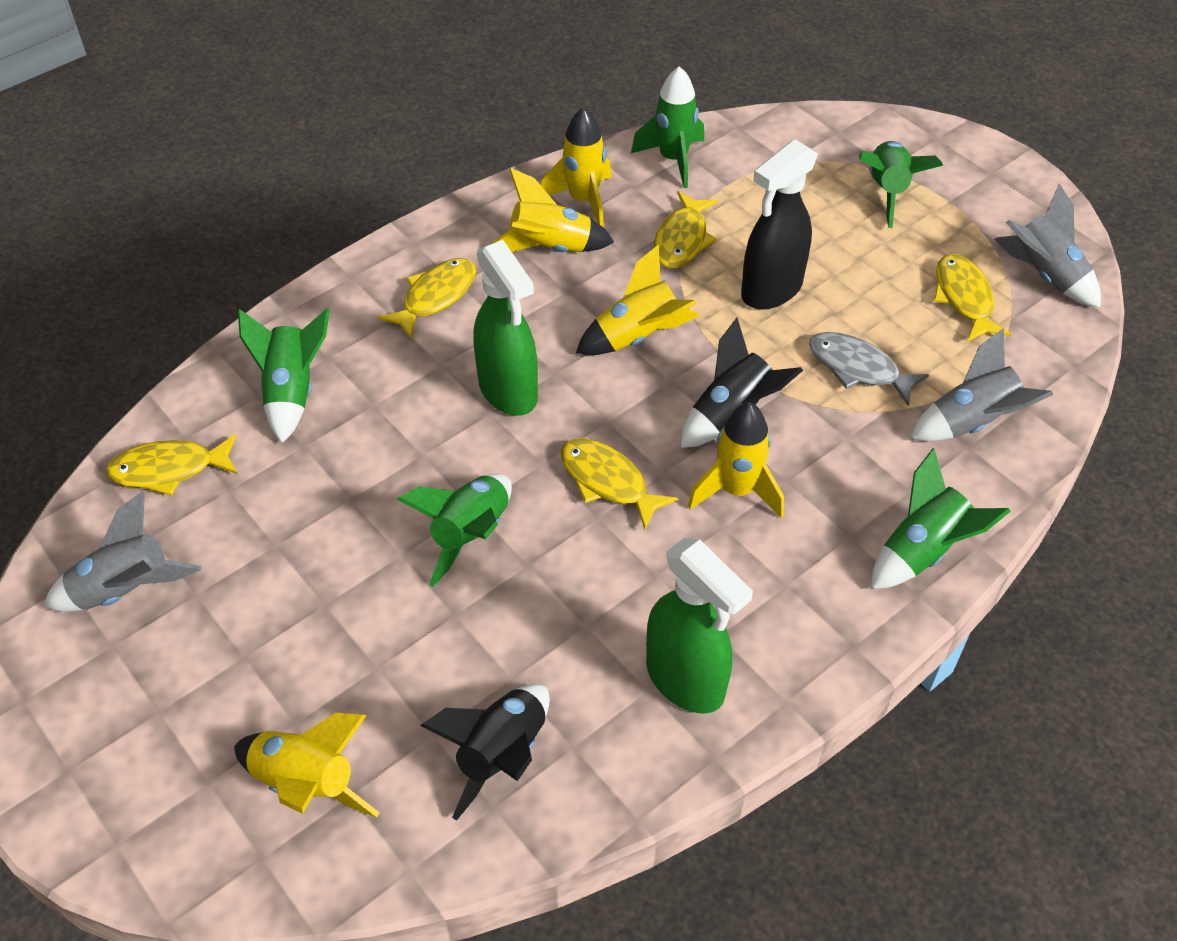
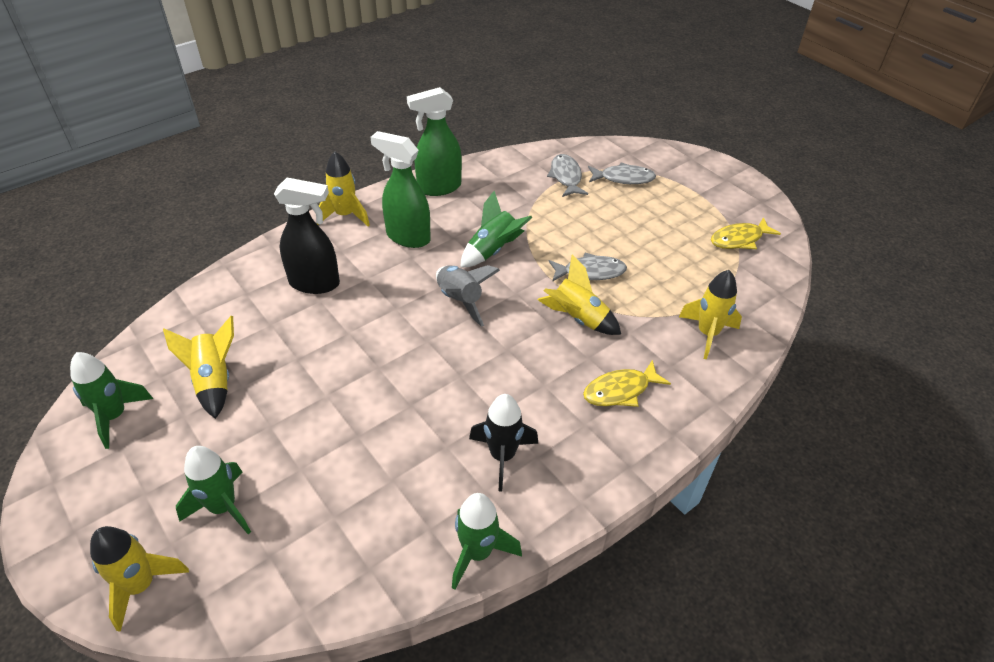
black rocket: 2 -> 1
green rocket: 5 -> 4
grey fish: 1 -> 3
grey rocket: 3 -> 1
yellow fish: 5 -> 2

